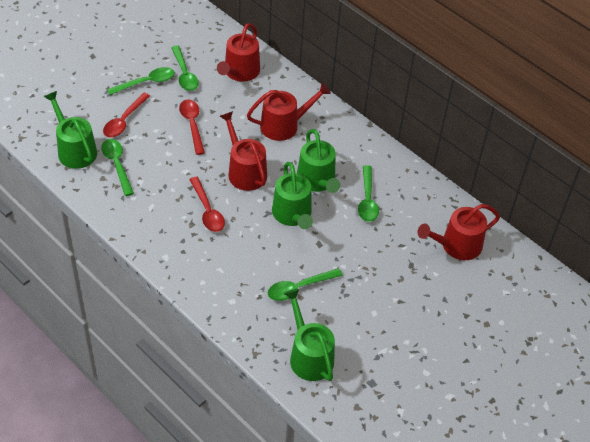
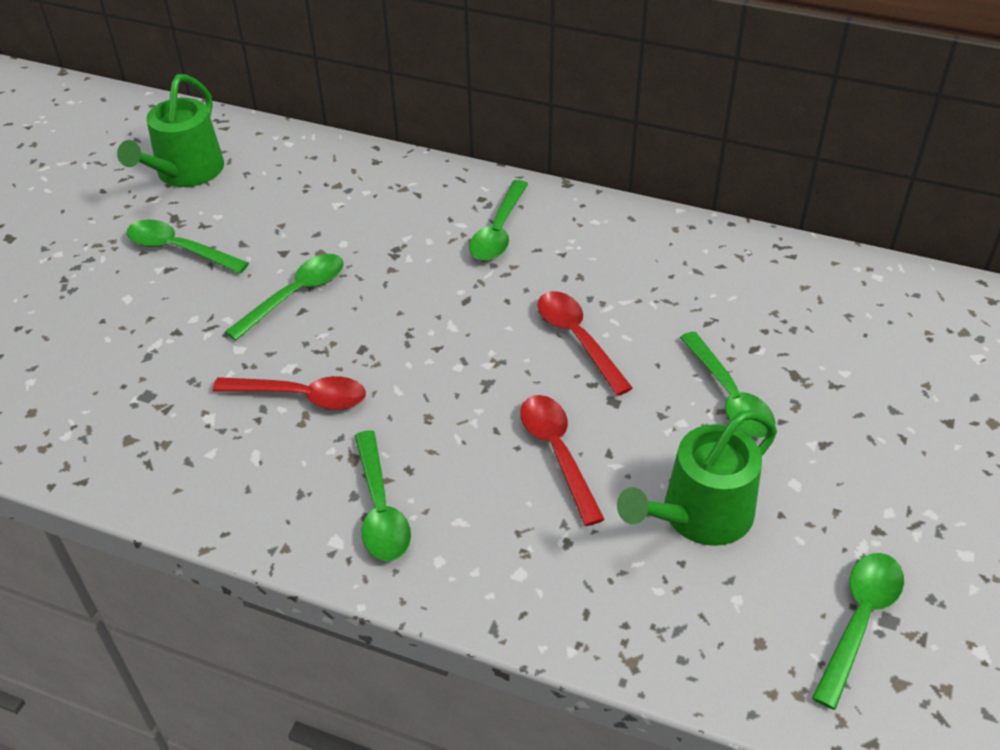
green spoon: 5 -> 6
green watering can: 4 -> 2
red watering can: 4 -> 0

